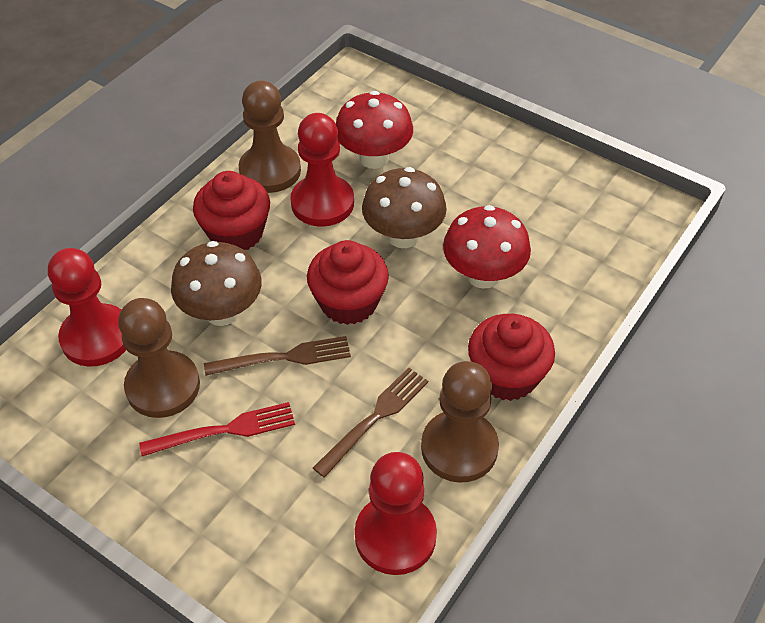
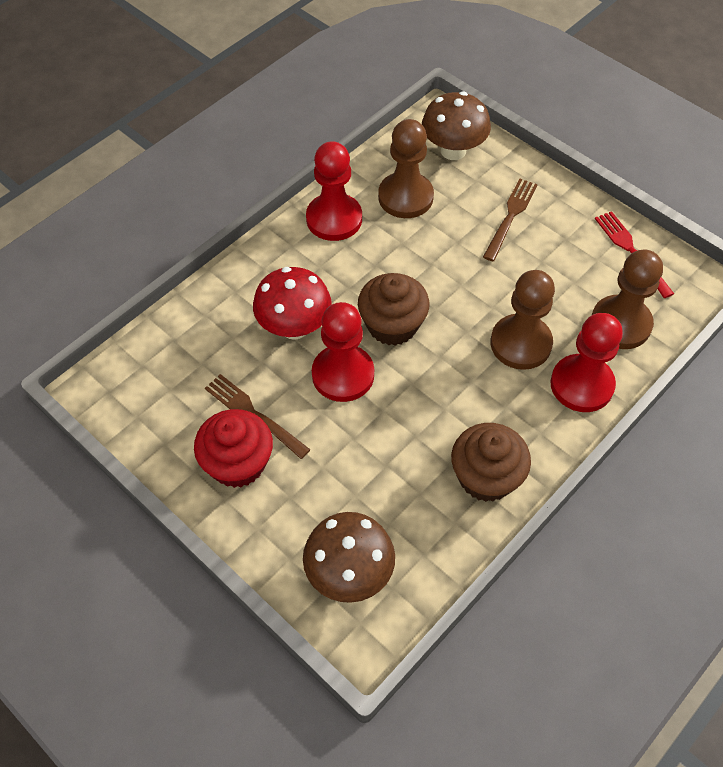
brown cupcake: 0 -> 2
red cupcake: 3 -> 1
red mushroom: 2 -> 1

